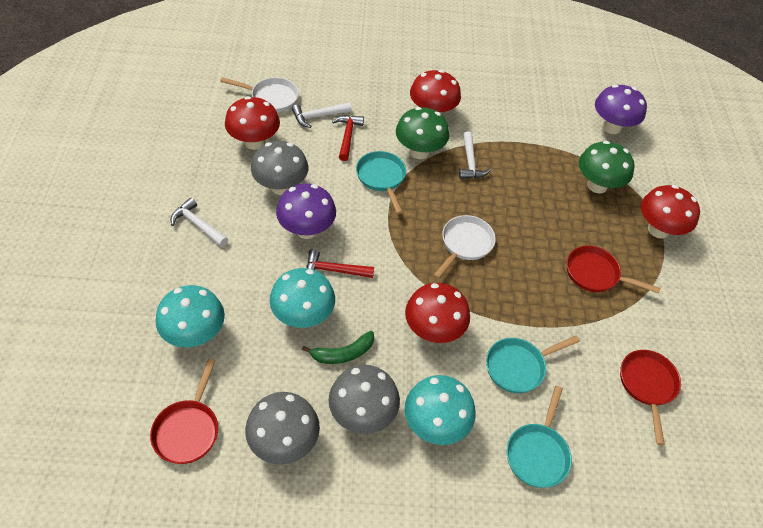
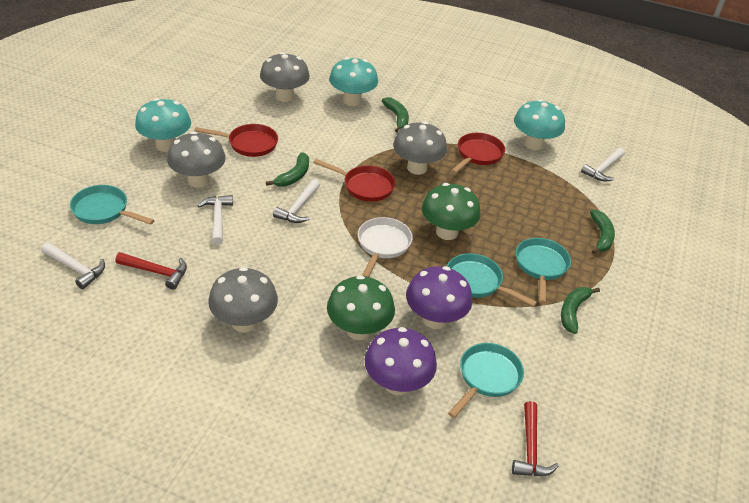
green banana: 1 -> 4
grey mushroom: 3 -> 4
red mushroom: 4 -> 0
turquoise pan: 3 -> 4
white hammer: 3 -> 4
white pan: 2 -> 1

